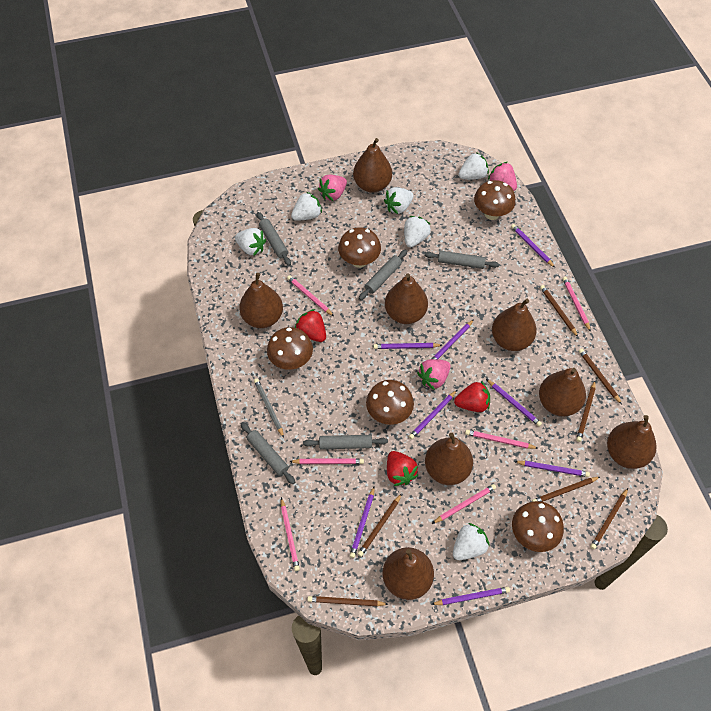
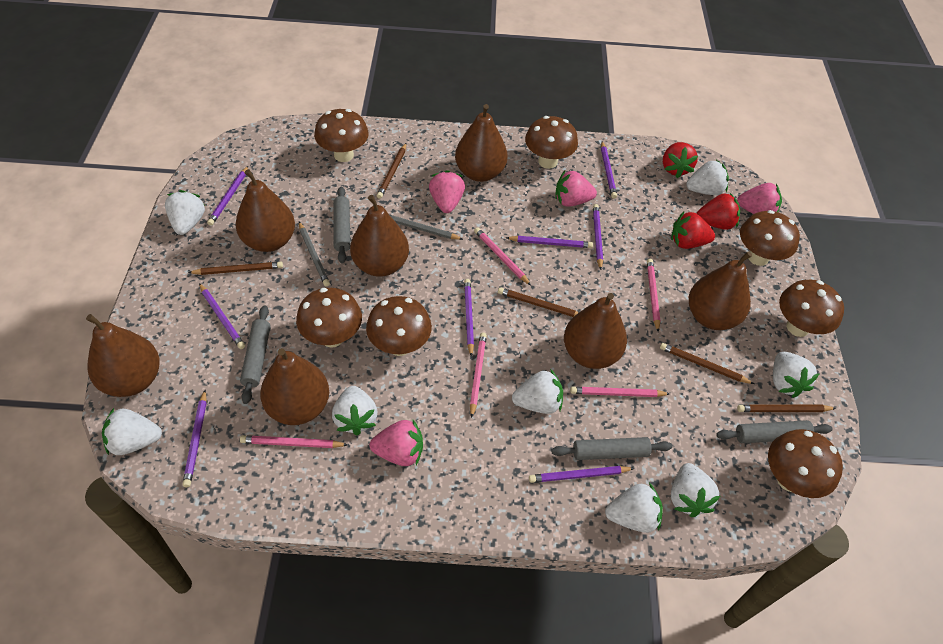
brown mushroom: 5 -> 7
brown pear: 8 -> 7
brown pencil: 7 -> 5
grey pencil: 1 -> 2
grey rolling pin: 5 -> 4
pink pencil: 6 -> 5
pink strawberry: 3 -> 4
white strawberry: 6 -> 8

